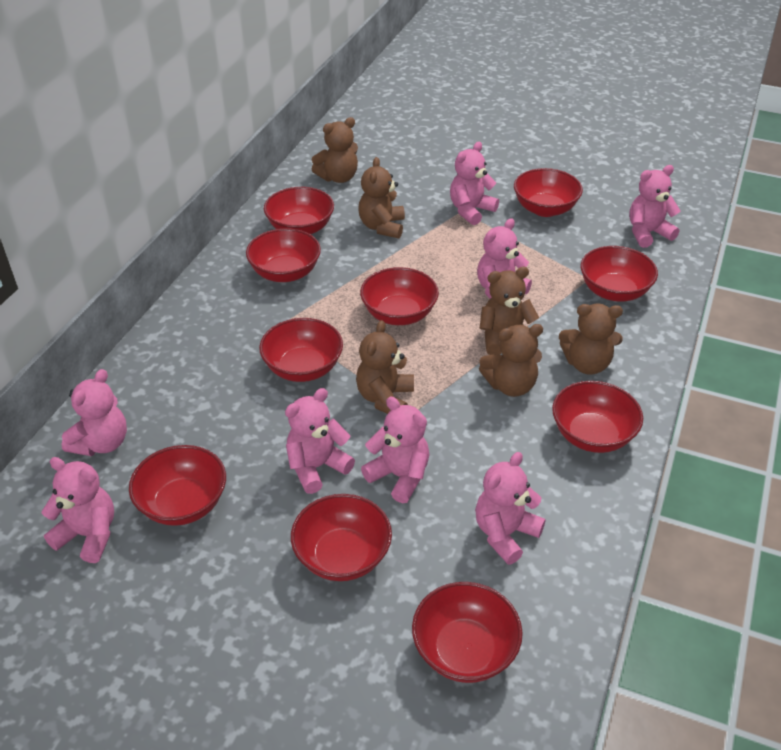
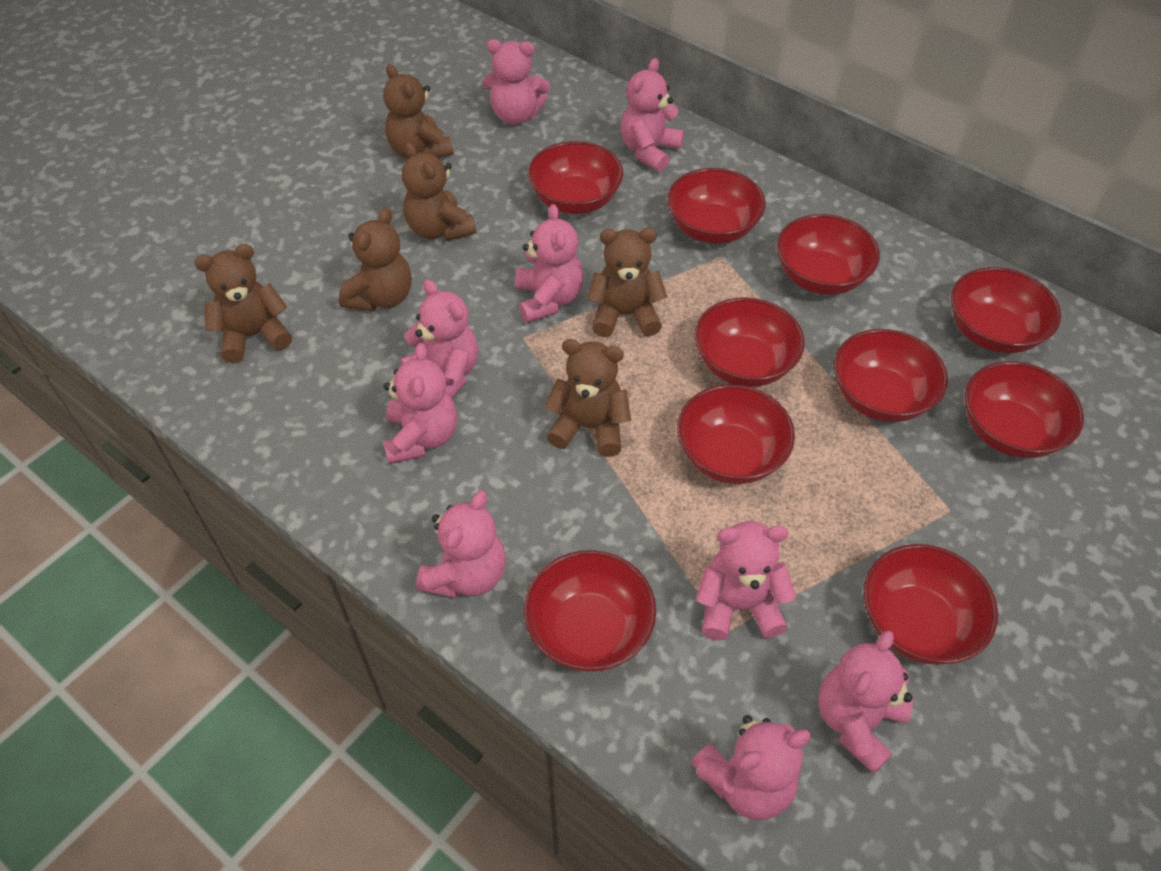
pink teddy bear: 8 -> 9

